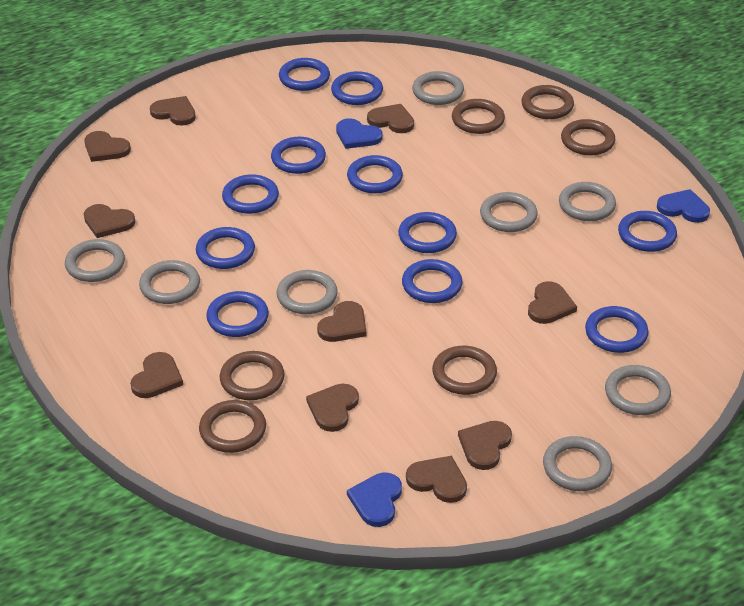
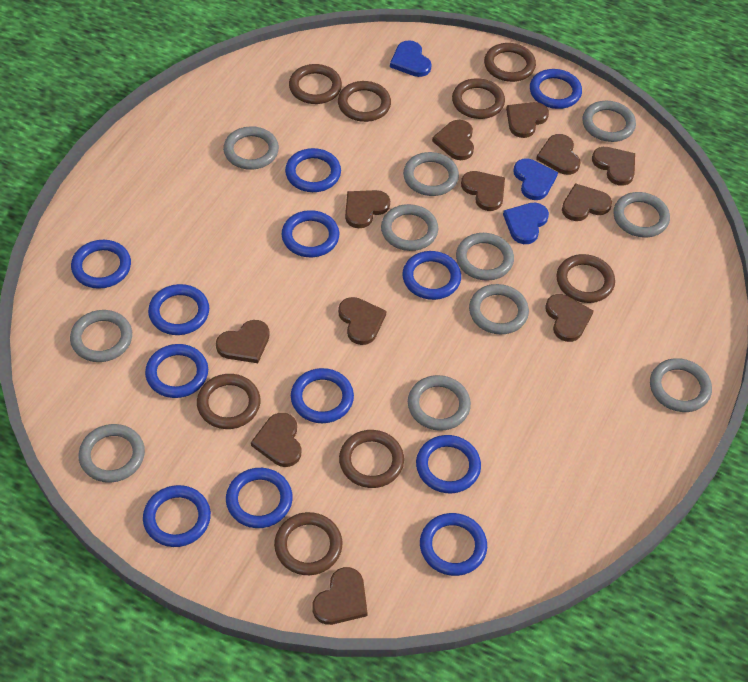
blue ring: 11 -> 12
brown heart: 10 -> 12
brown ring: 6 -> 8
grey ring: 8 -> 11

